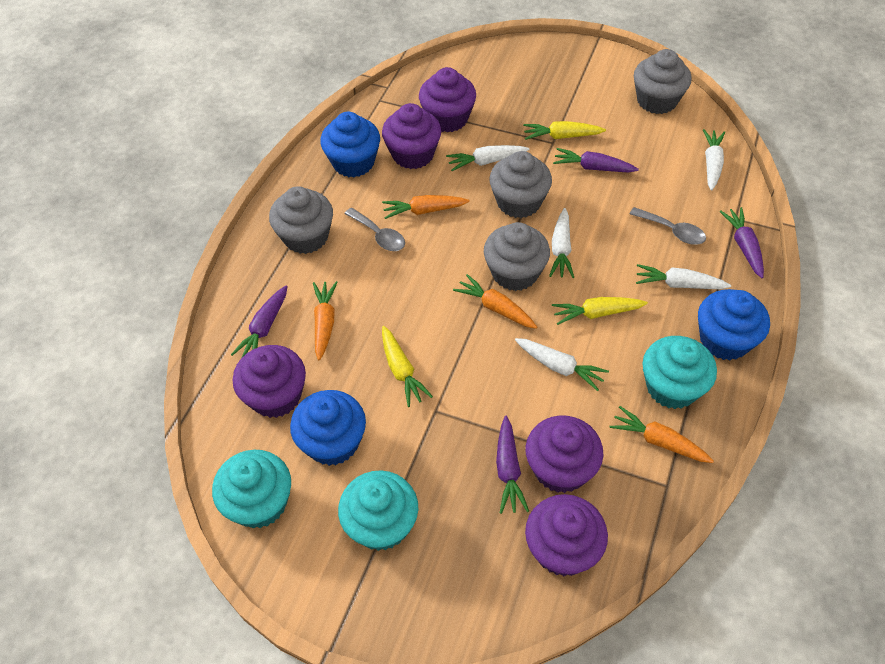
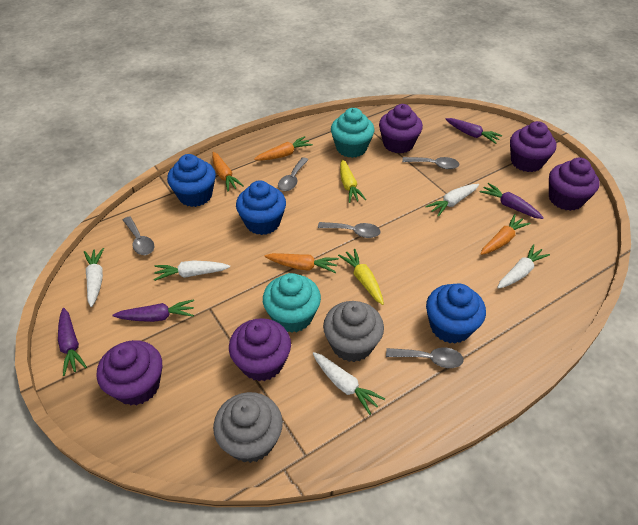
grey cupcake: 4 -> 2
grey spoon: 2 -> 5
turquoise cupcake: 3 -> 2
yellow carrot: 3 -> 2

